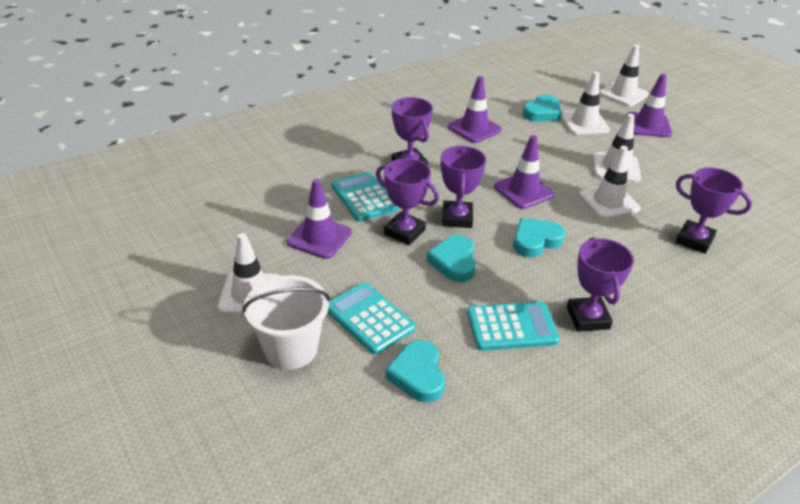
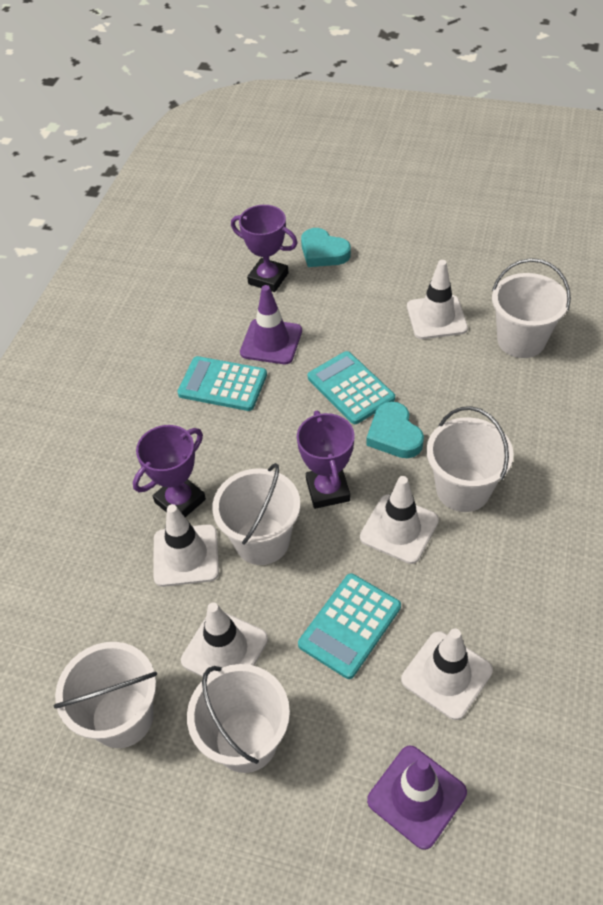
purple traffic cone: 4 -> 2
purple trophy: 5 -> 3
turquoise heart: 4 -> 2
white bucket: 1 -> 5

